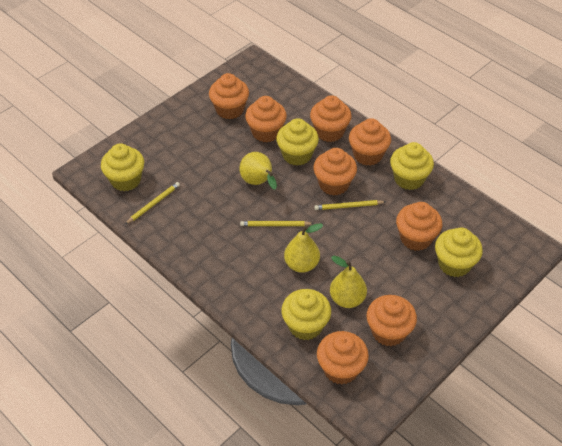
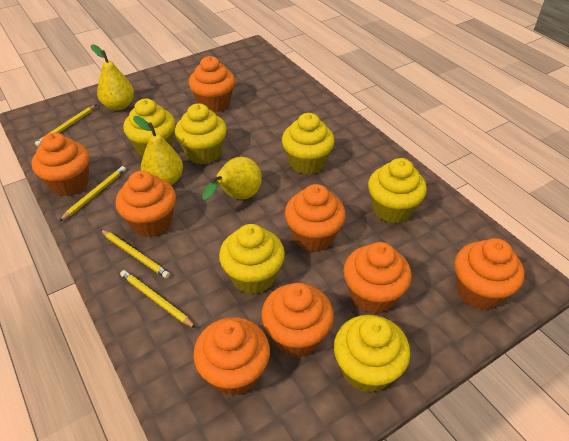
yellow cupcake: 5 -> 6
yellow pencil: 3 -> 4

